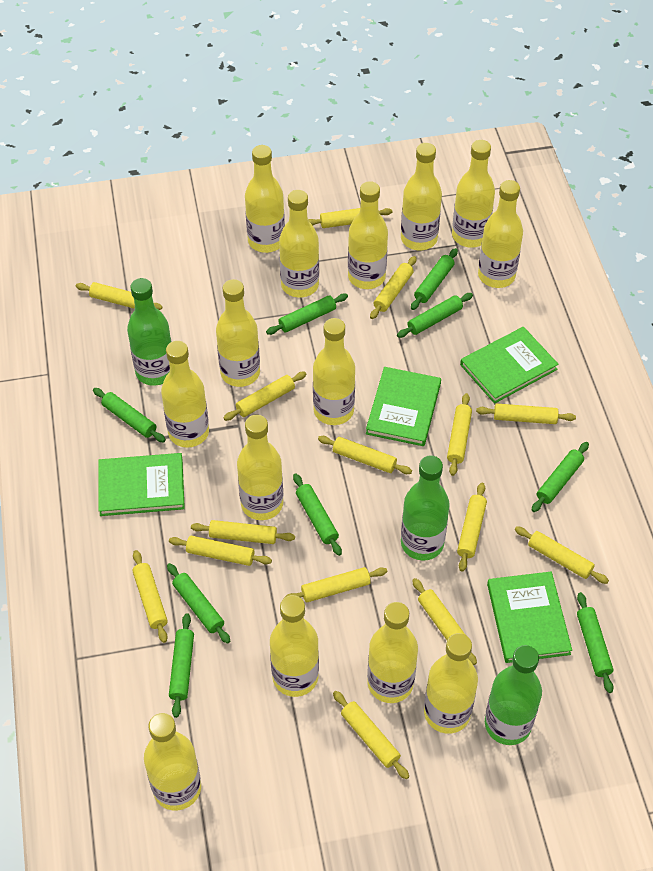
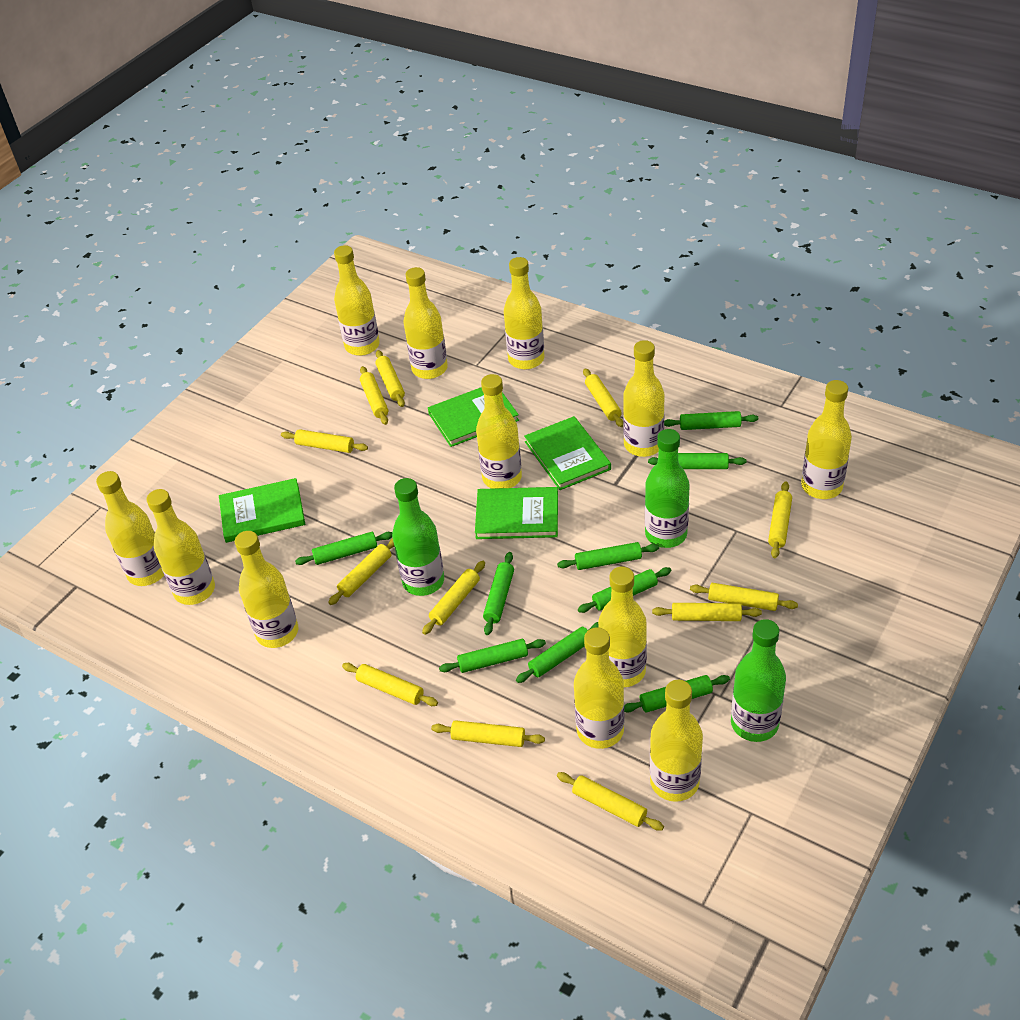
yellow bottle: 14 -> 12
yellow rolling pin: 15 -> 12

